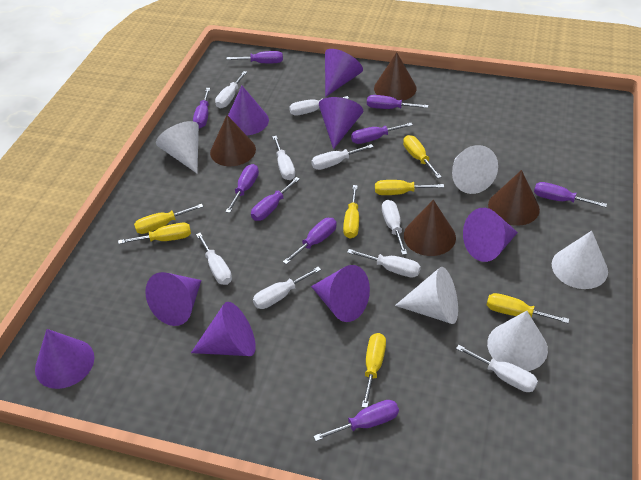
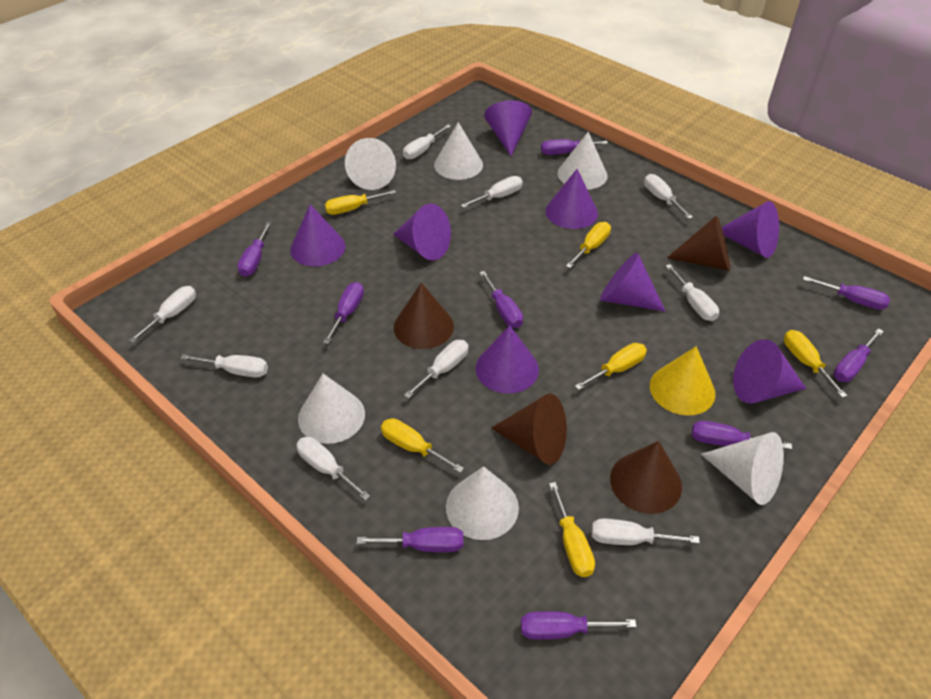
white cone: 5 -> 6
yellow cone: 0 -> 1
yellow screwdriver: 7 -> 6

